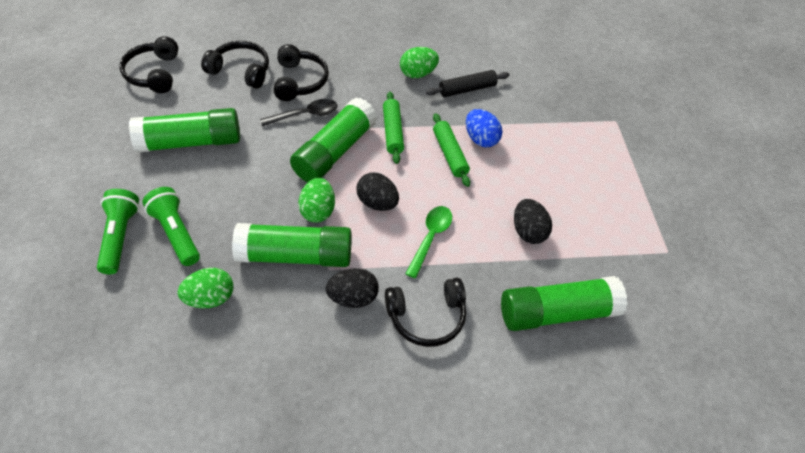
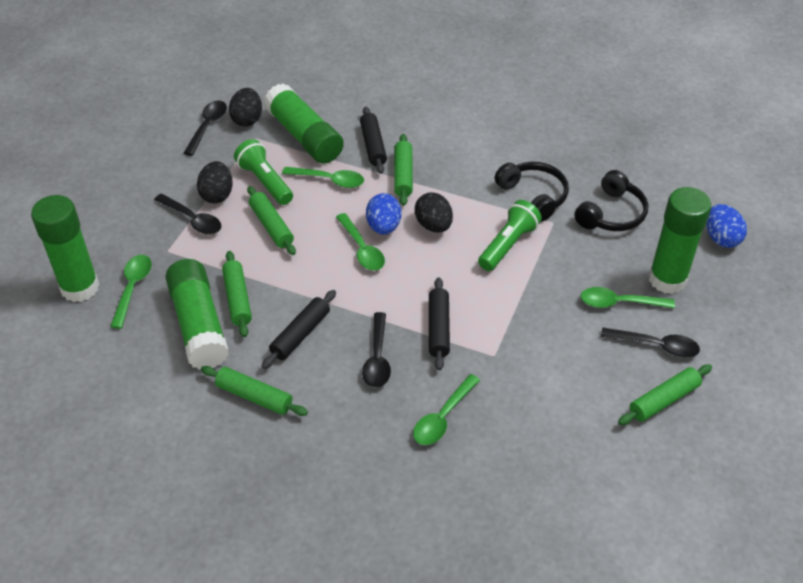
black headphones: 4 -> 2
black rolling pin: 1 -> 3
black spoon: 1 -> 4
blue egg: 1 -> 2
green egg: 3 -> 0
green rolling pin: 2 -> 5
green spoon: 1 -> 5

